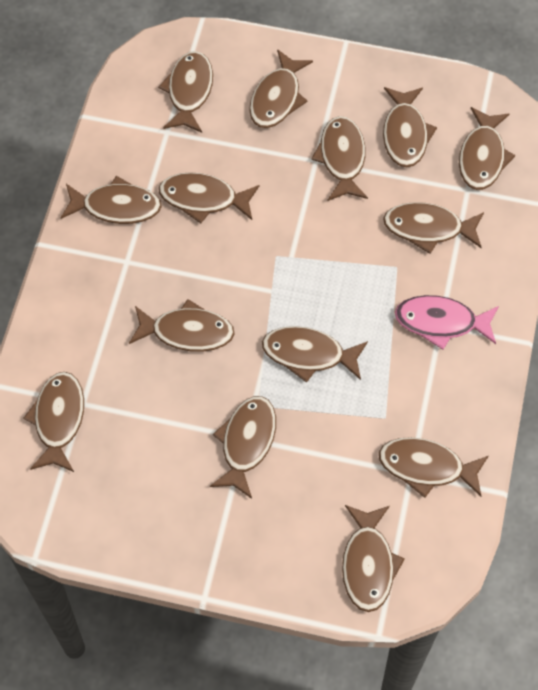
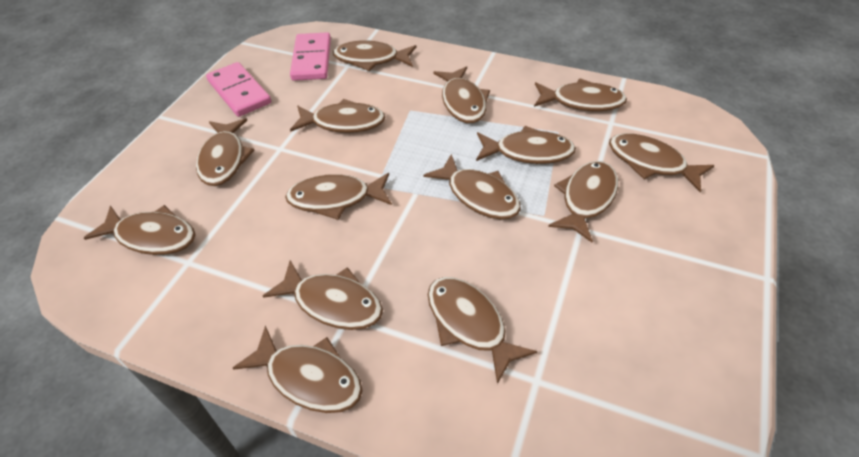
pink domino: 0 -> 2
pink fish: 1 -> 0

